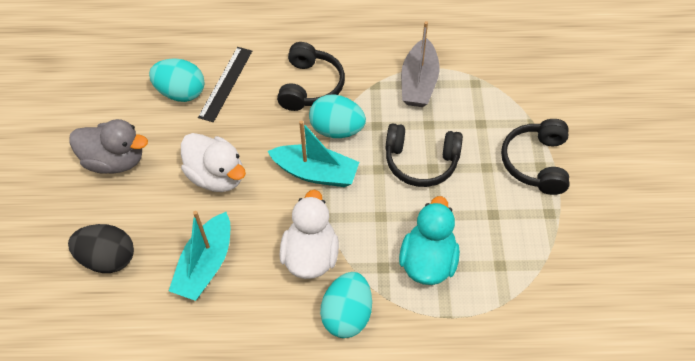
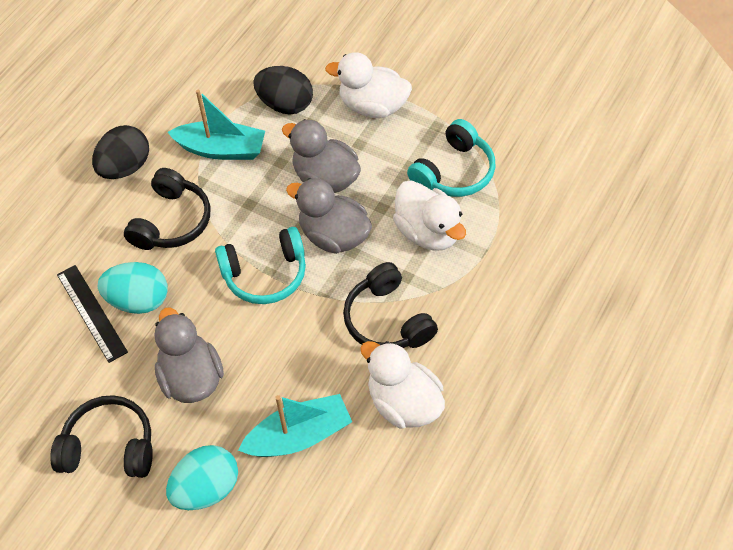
black egg: 1 -> 2
grey boat: 1 -> 0
grey duck: 1 -> 3
turquoise duck: 1 -> 0
turquoise egg: 3 -> 2
turquoise headphones: 0 -> 2
white duck: 2 -> 3

